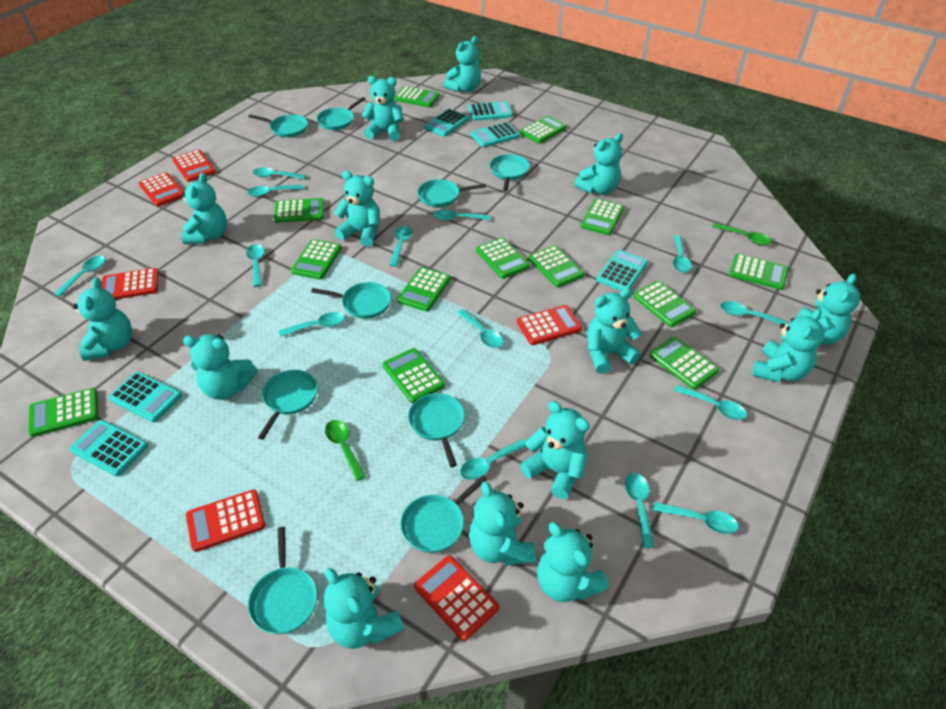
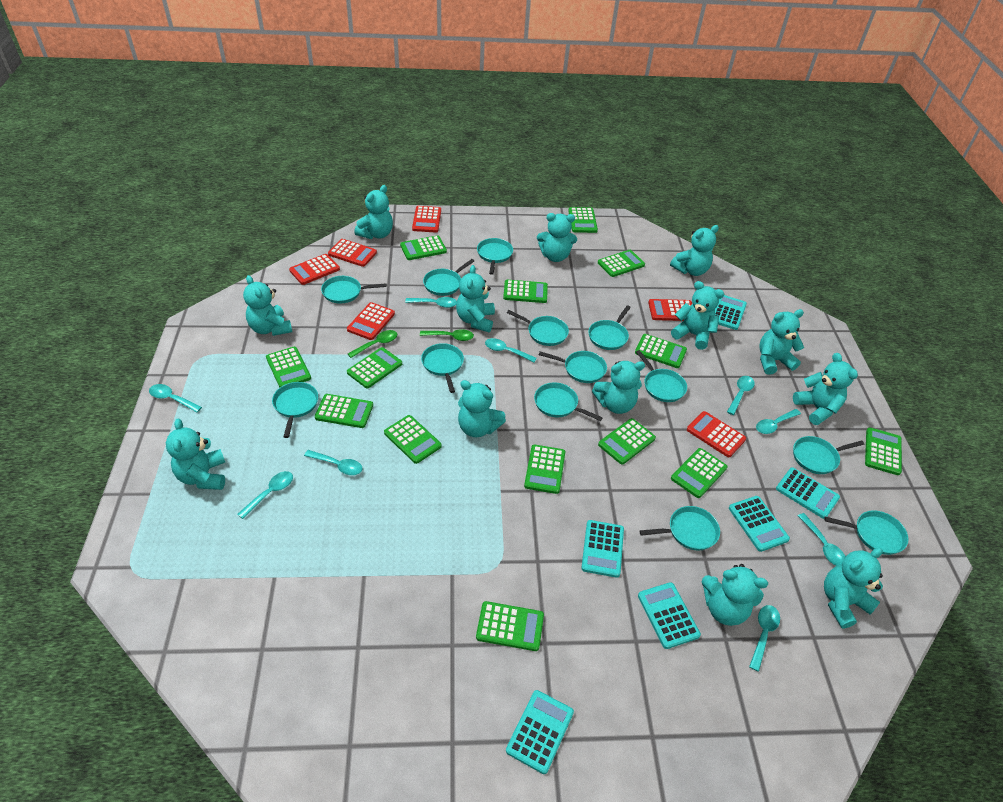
green calculator: 13 -> 14
turquoise pan: 9 -> 13
turquoise spoon: 14 -> 9
turquoise teddy bear: 14 -> 13

